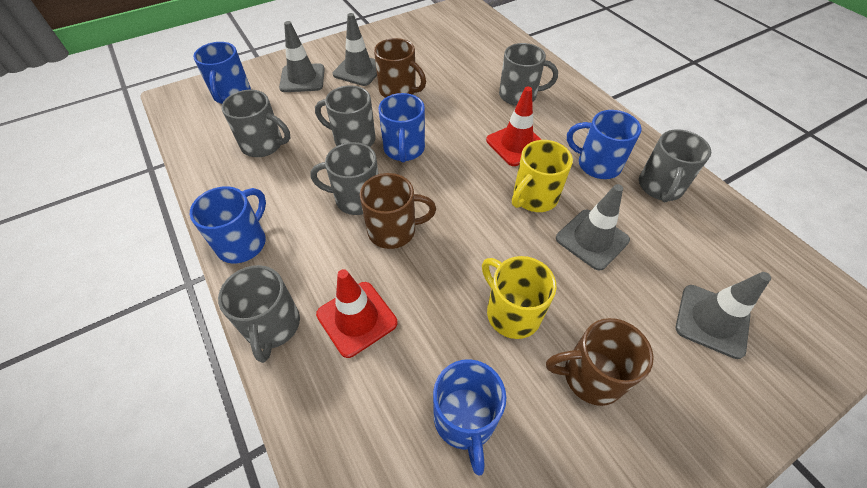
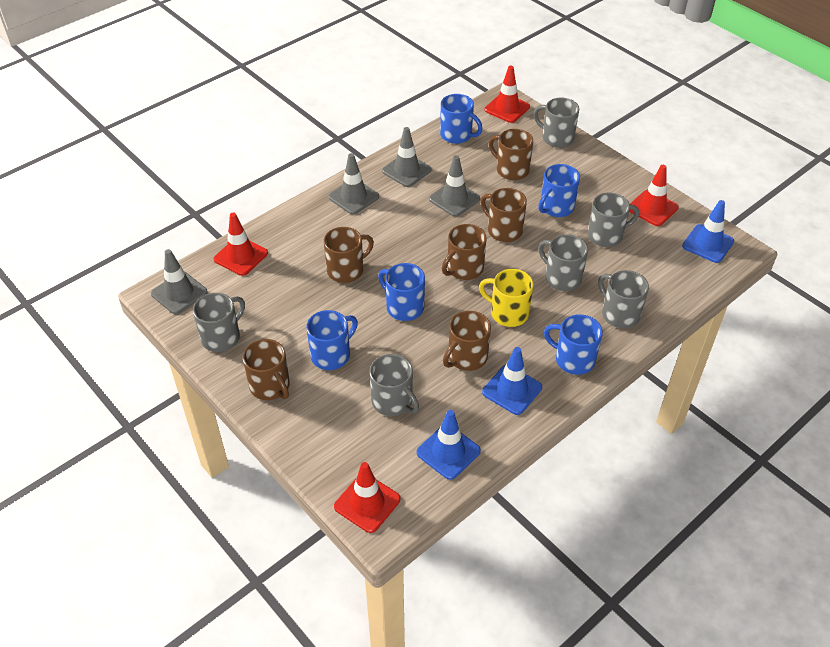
blue traffic cone: 0 -> 3
brown mug: 3 -> 6
red traffic cone: 2 -> 4
yellow mug: 2 -> 1

